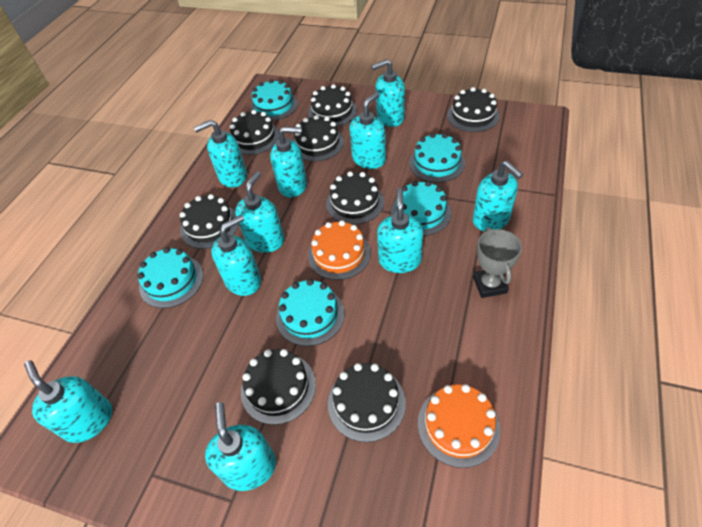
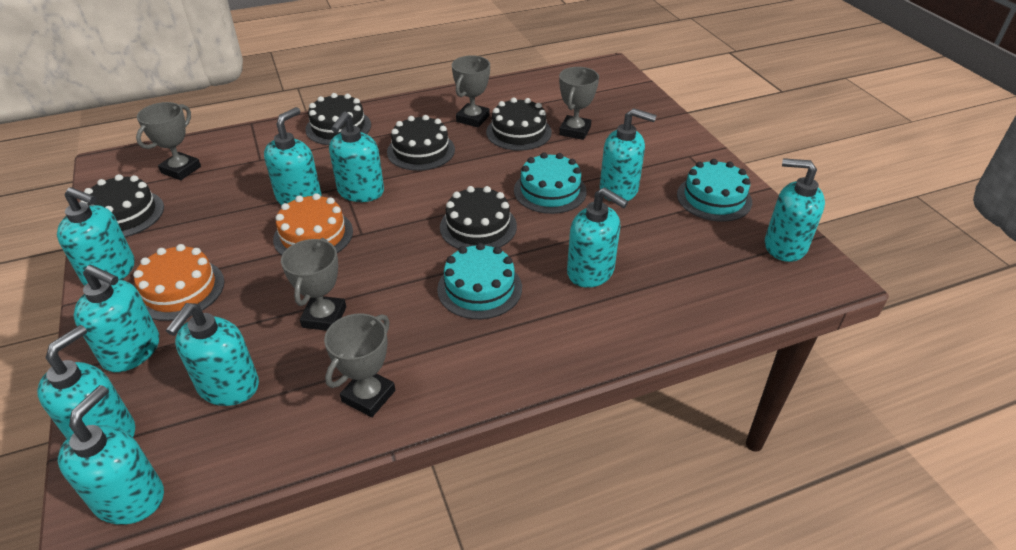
black cake: 8 -> 5
grey trophy: 1 -> 5
turquoise cake: 5 -> 3

